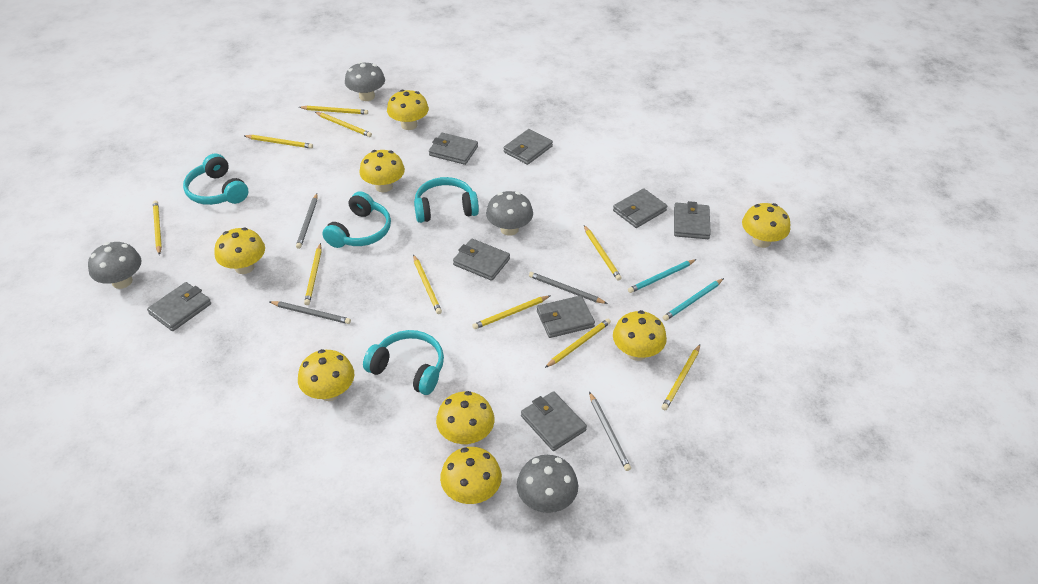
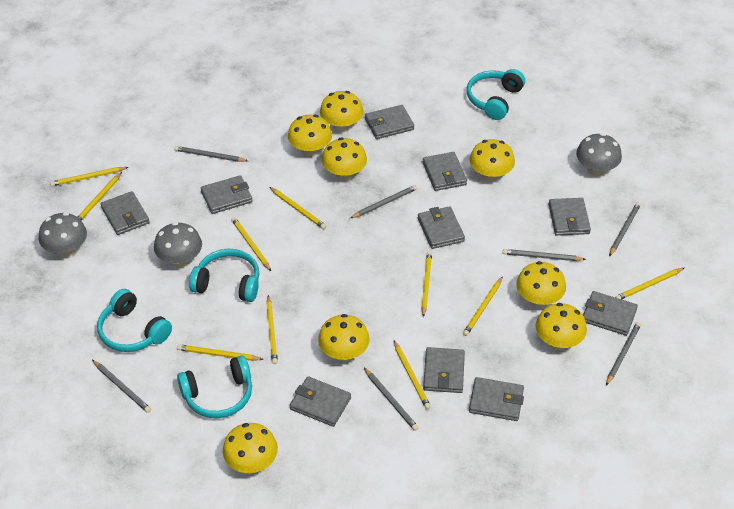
grey mushroom: 4 -> 3
grey pencil: 4 -> 7
grey wallet: 8 -> 10
turquoise pencil: 2 -> 0

